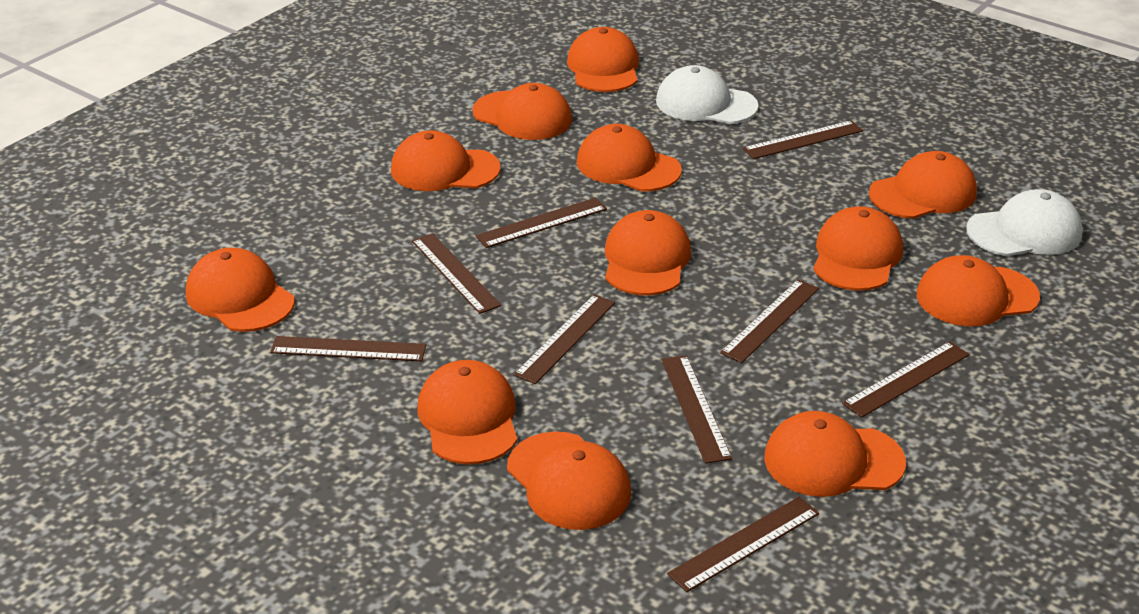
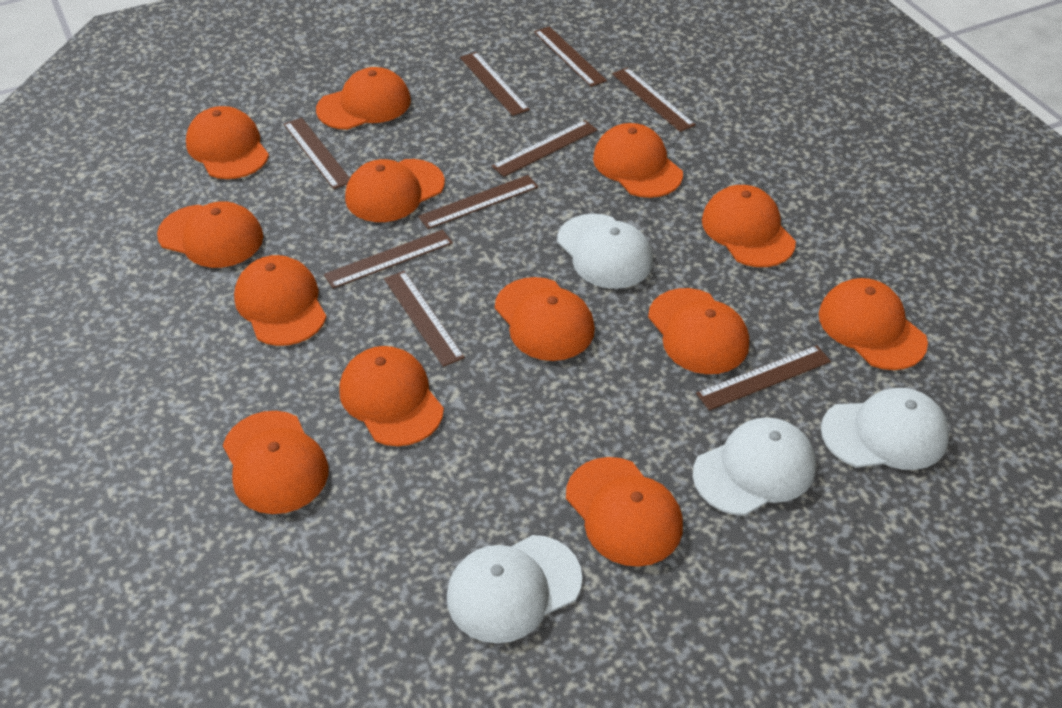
orange cap: 12 -> 13
white cap: 2 -> 4

